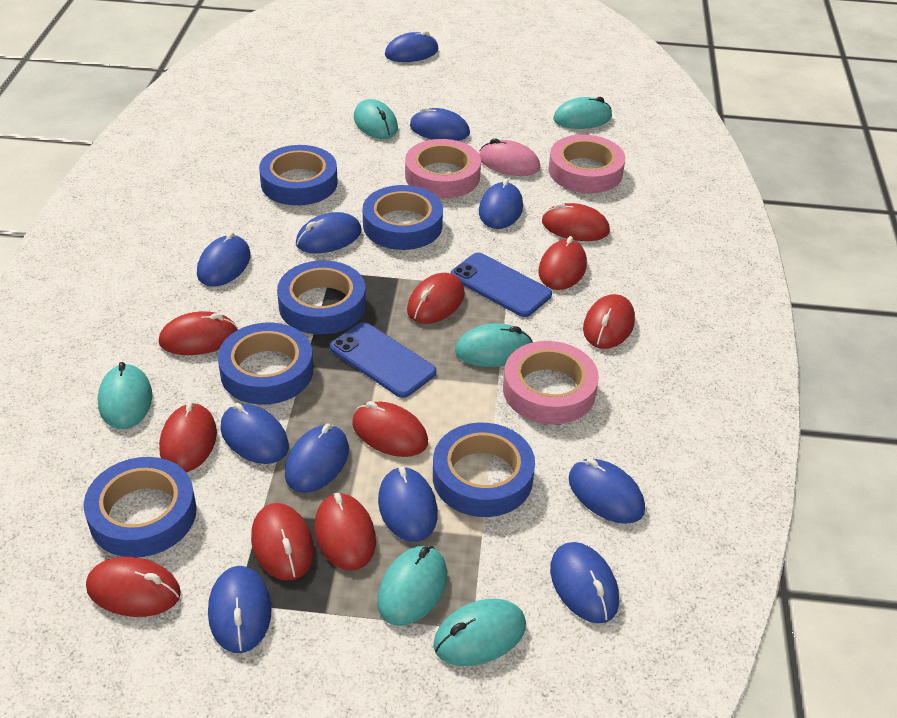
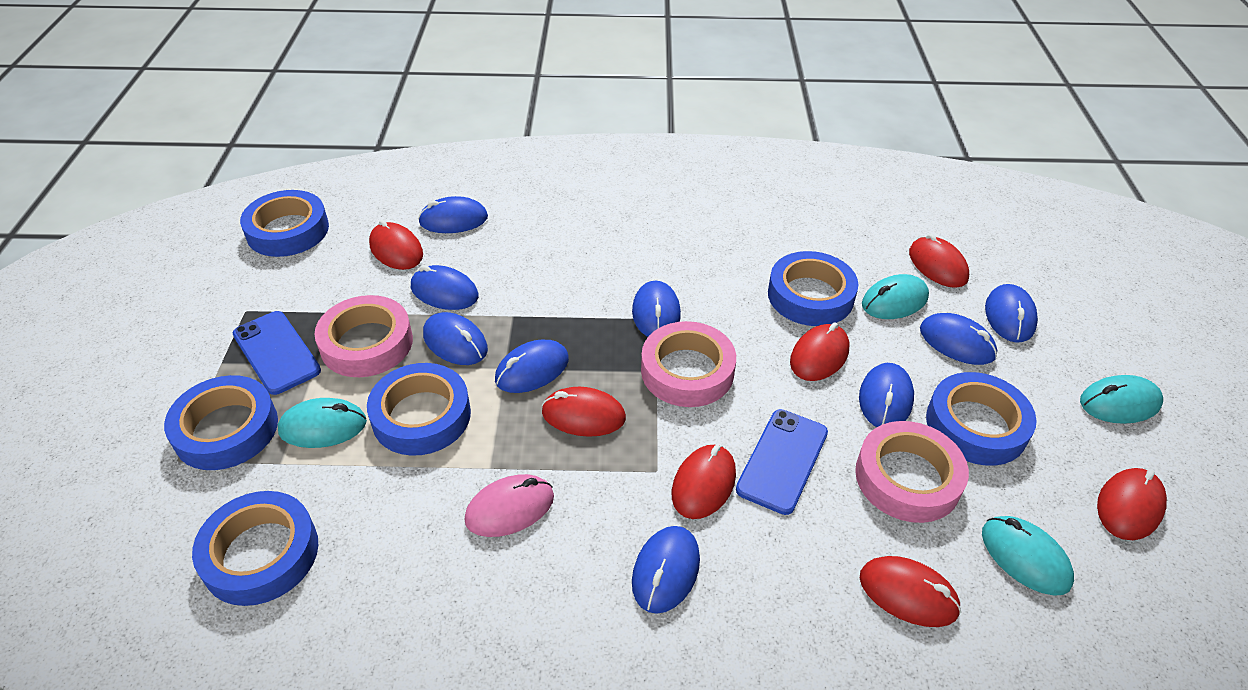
blue mouse: 11 -> 9
red mouse: 10 -> 7
turquoise mouse: 6 -> 4

